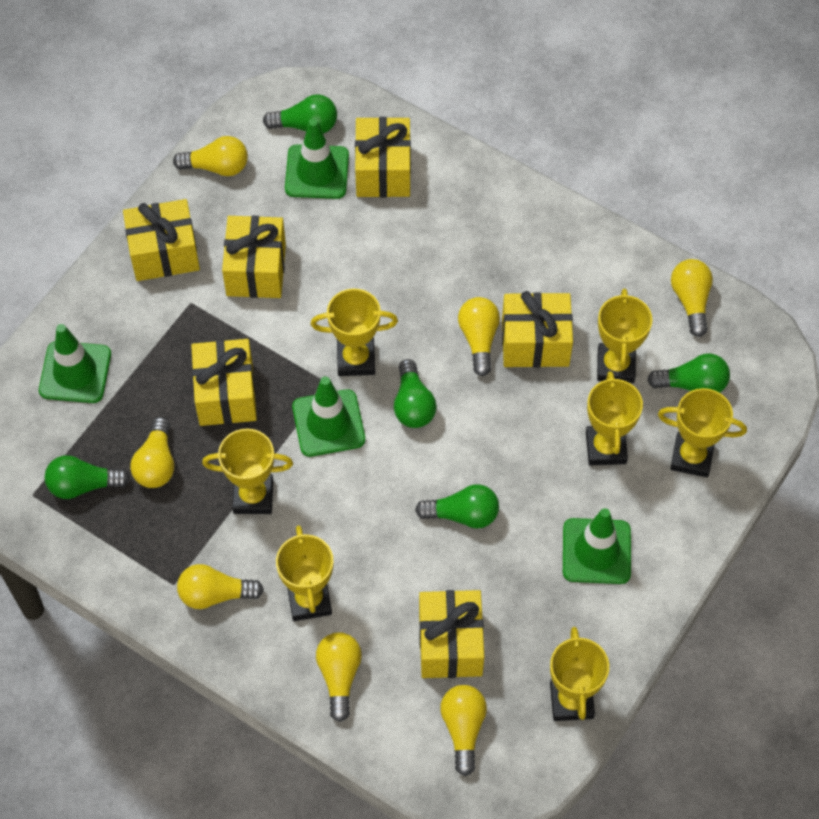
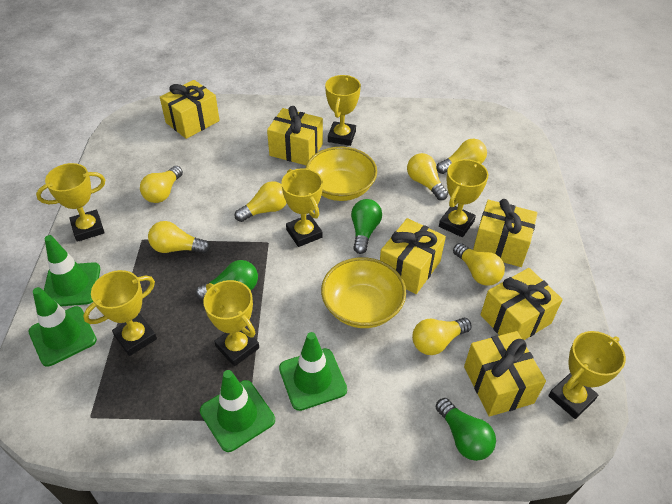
green light bulb: 5 -> 3
yellow bowl: 0 -> 2

